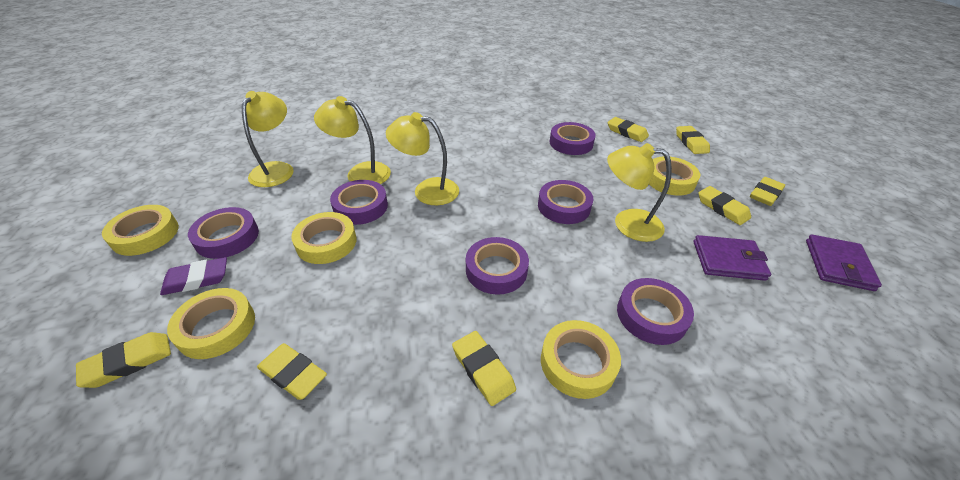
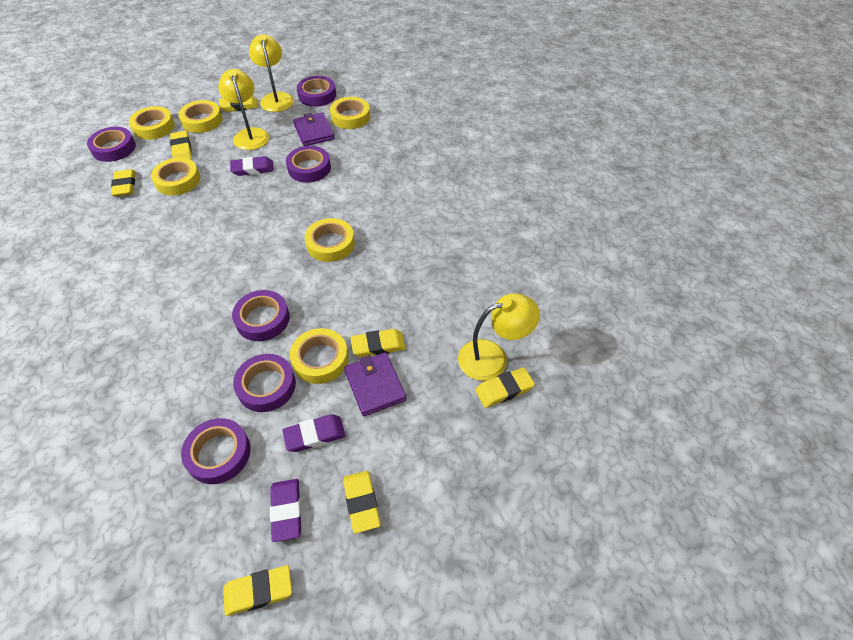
purple eraser: 1 -> 3
yellow lamp: 4 -> 3
yellow tape: 5 -> 6

